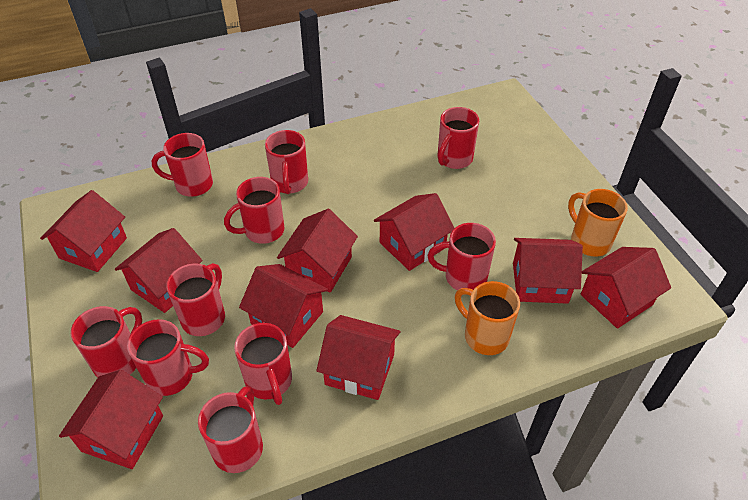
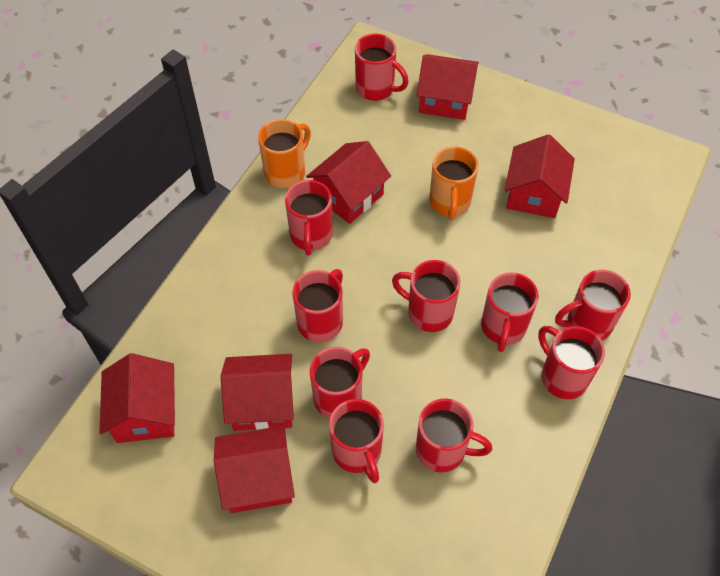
red house: 9 -> 6

